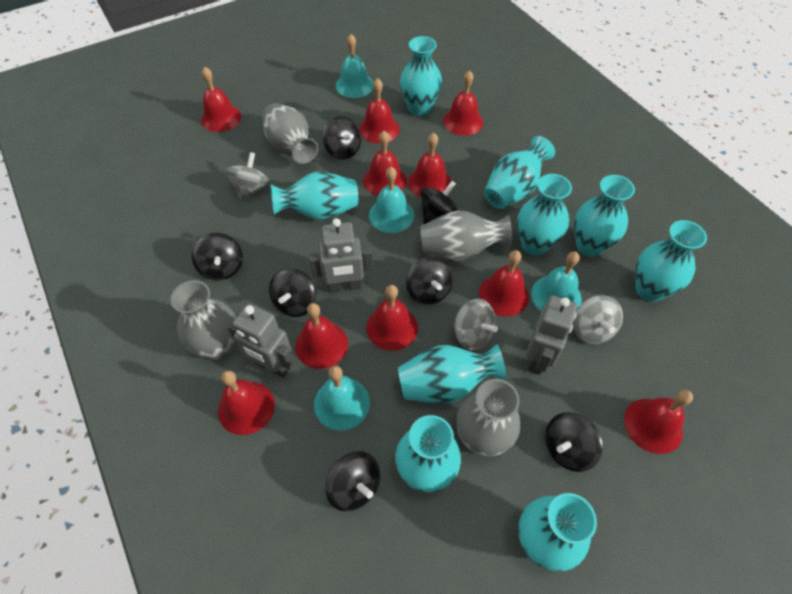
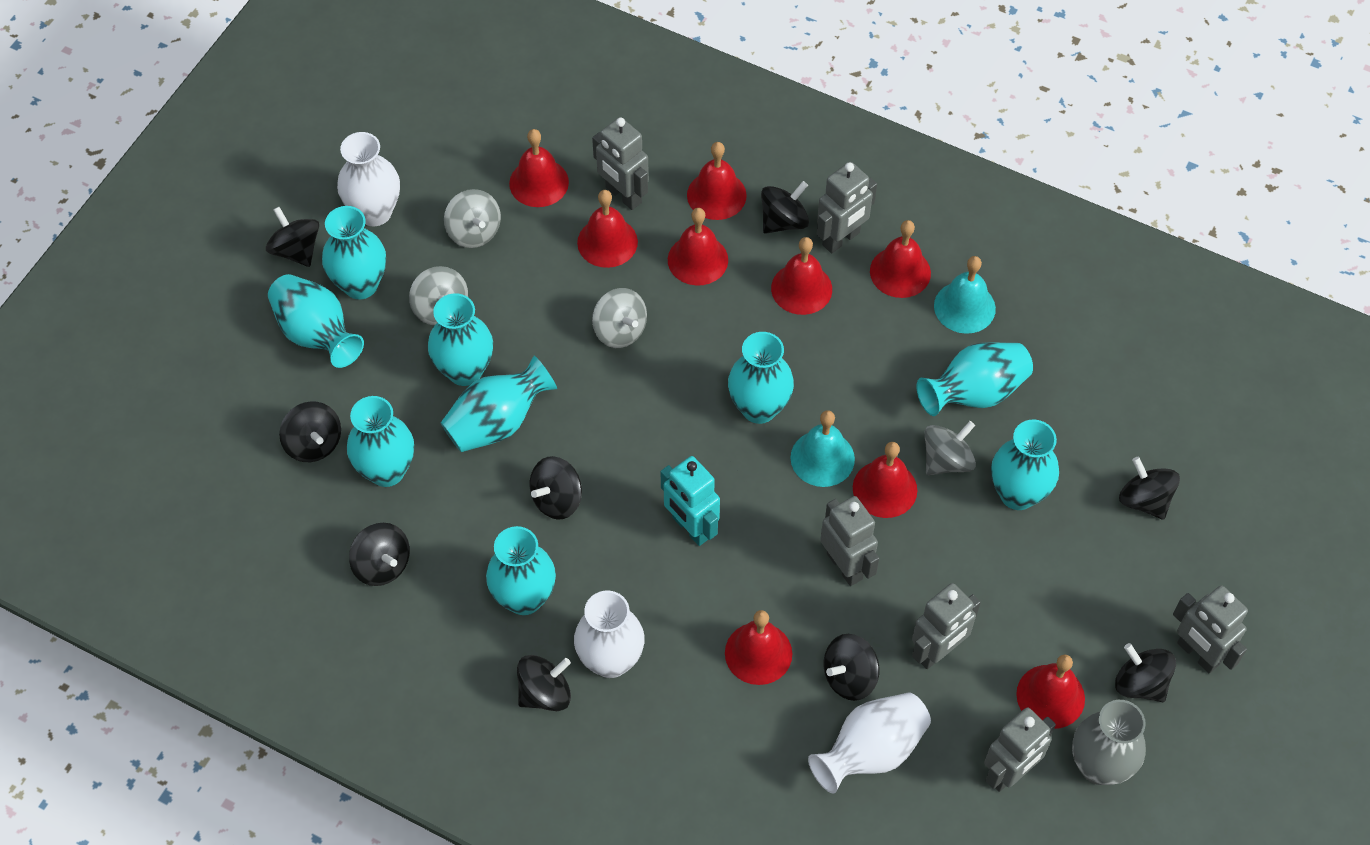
black spinning top: 7 -> 9
grey robot: 3 -> 6
grey spinning top: 3 -> 4
grey vase: 4 -> 1
red bell: 10 -> 9
turquoise bell: 4 -> 2
turquoise robot: 0 -> 1
white vase: 0 -> 3

